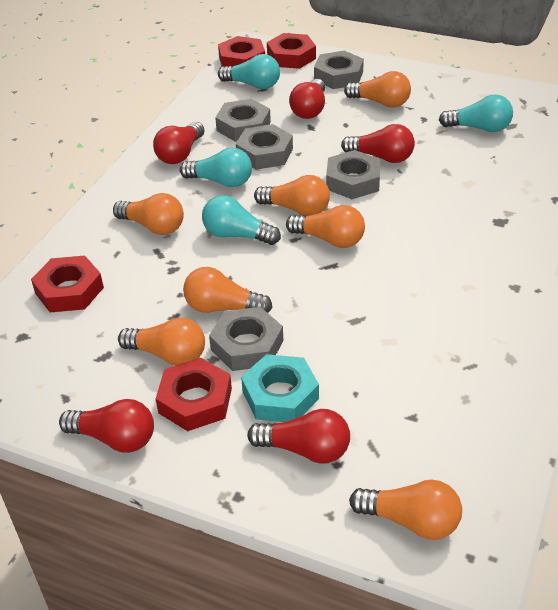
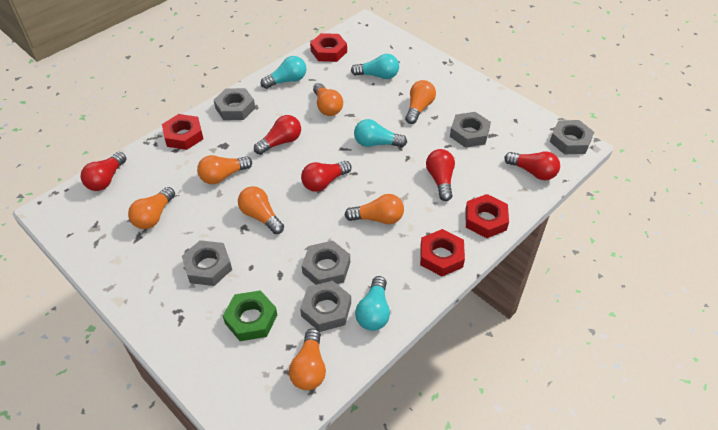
green nut: 0 -> 1
grey nut: 5 -> 6
turquoise nut: 1 -> 0

